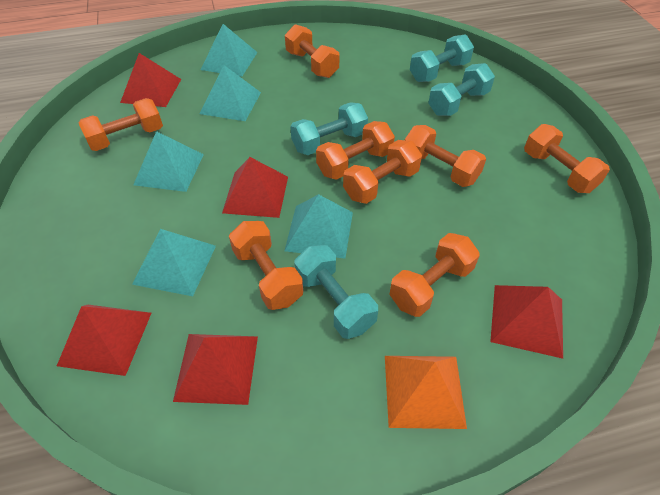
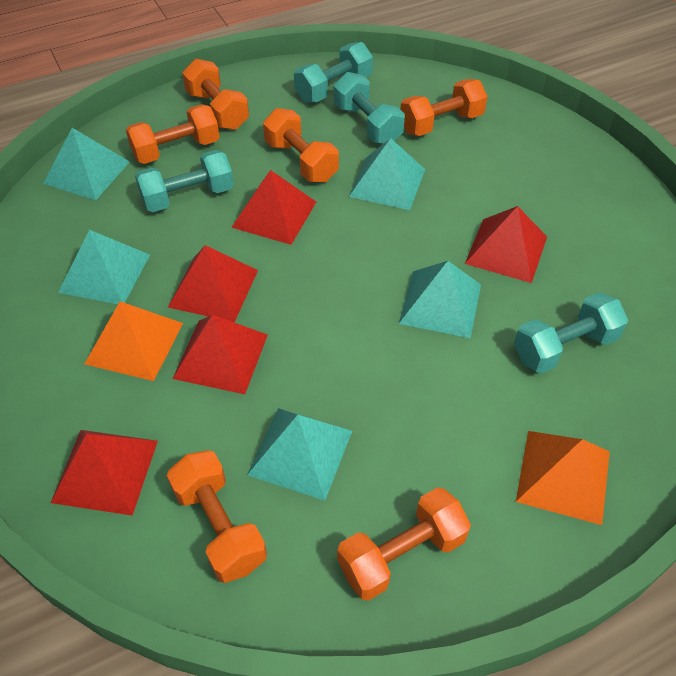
orange dumbbell: 8 -> 6
orange pyramid: 1 -> 2

